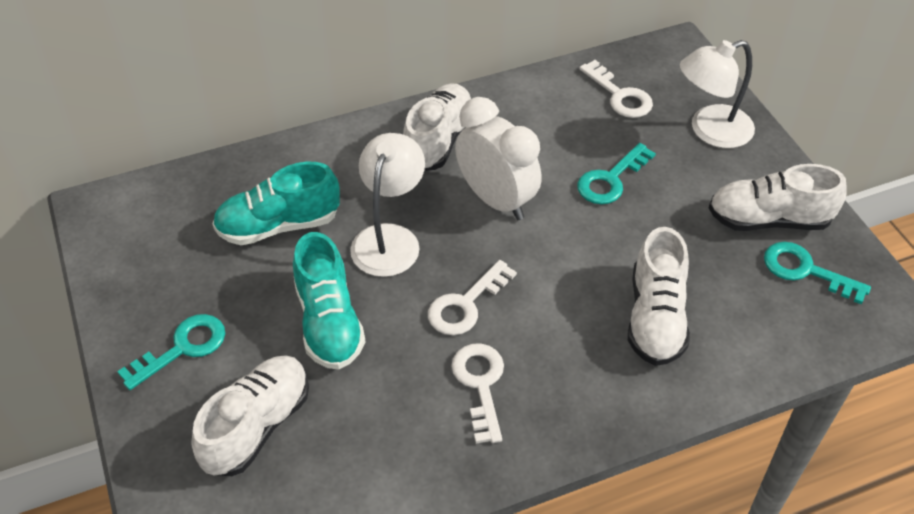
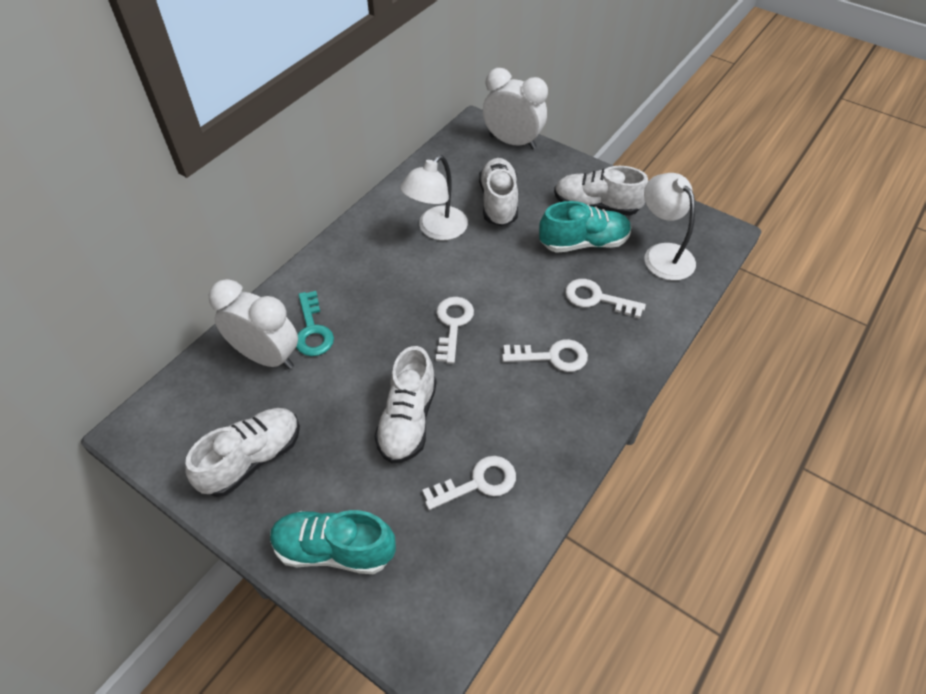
turquoise key: 3 -> 1
white clock: 1 -> 2
white key: 3 -> 4

